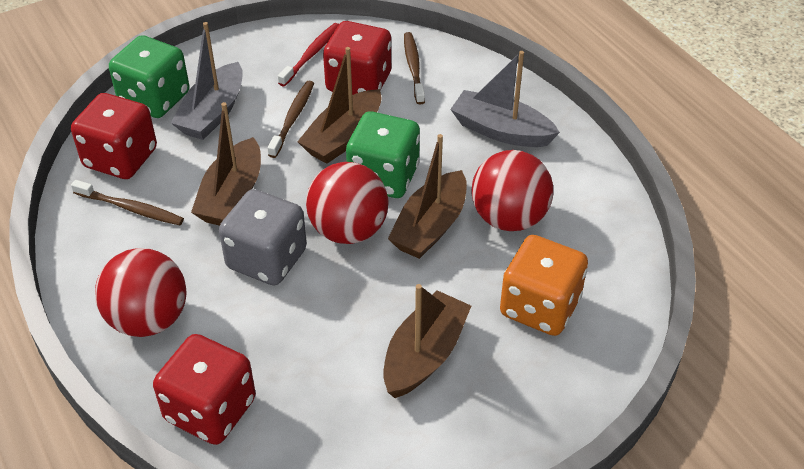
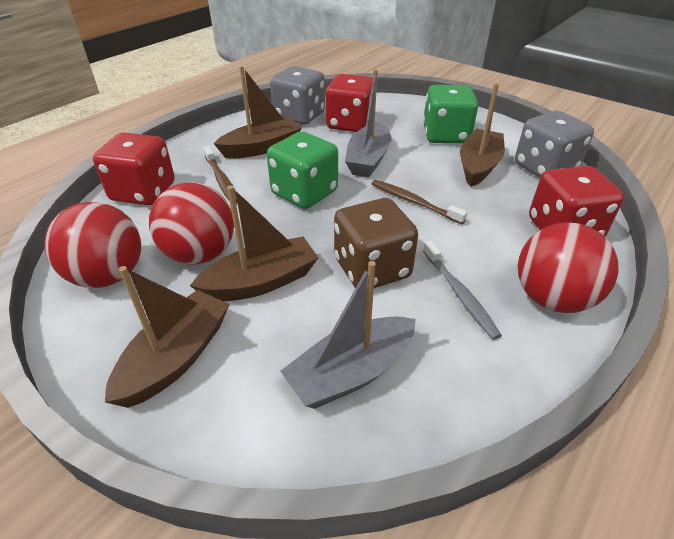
brown dice: 0 -> 1
brown toothbrush: 3 -> 2
grey dice: 1 -> 2
grey toothbrush: 0 -> 1
orange dice: 1 -> 0
red toothbrush: 1 -> 0

